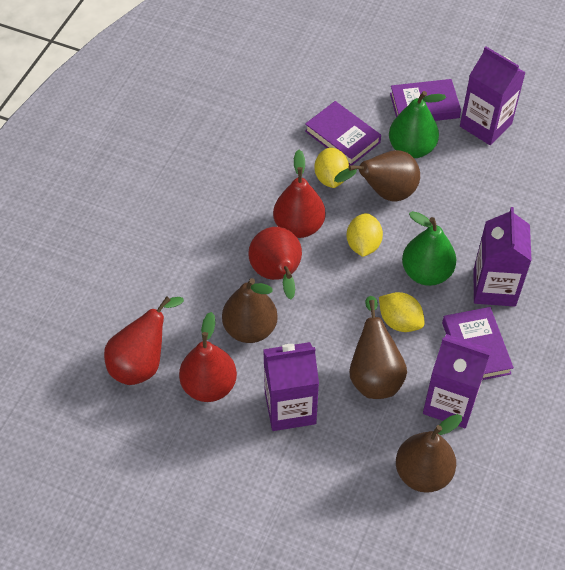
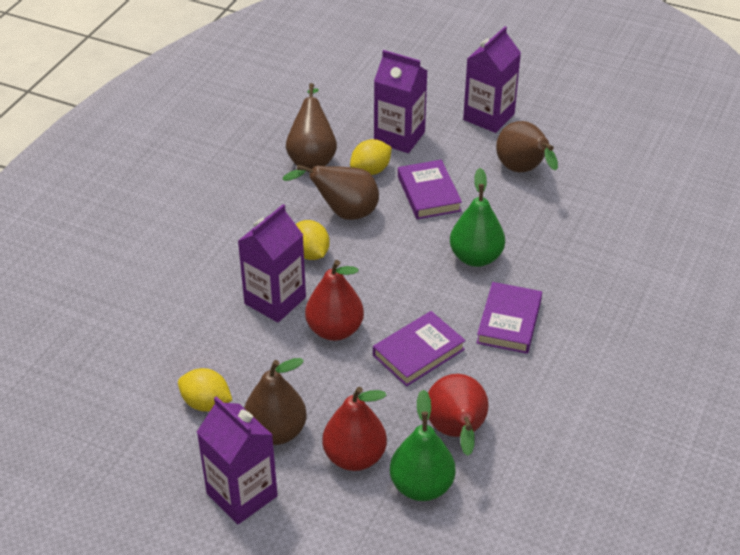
red pear: 4 -> 3

